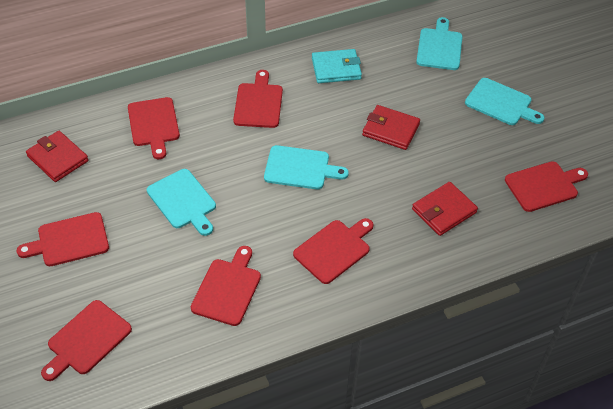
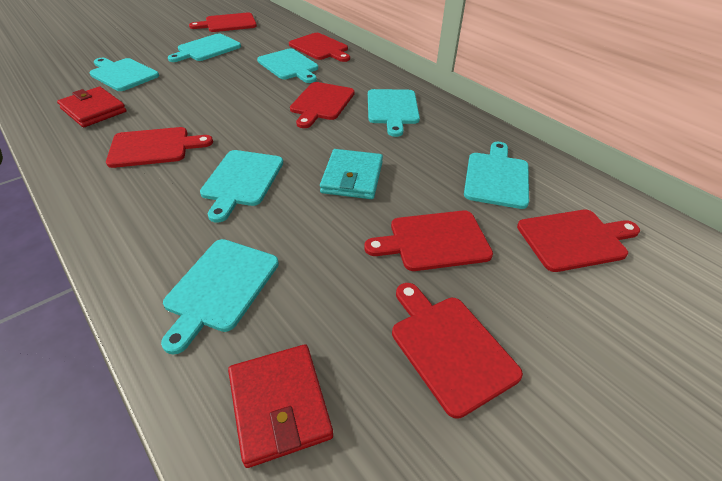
red wallet: 3 -> 2
turquoise cutting board: 4 -> 7

